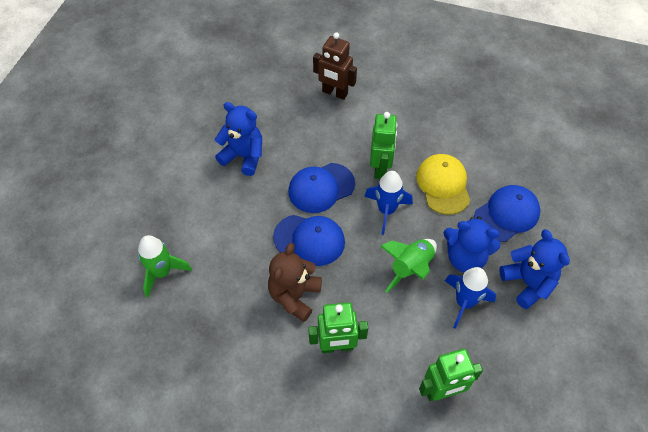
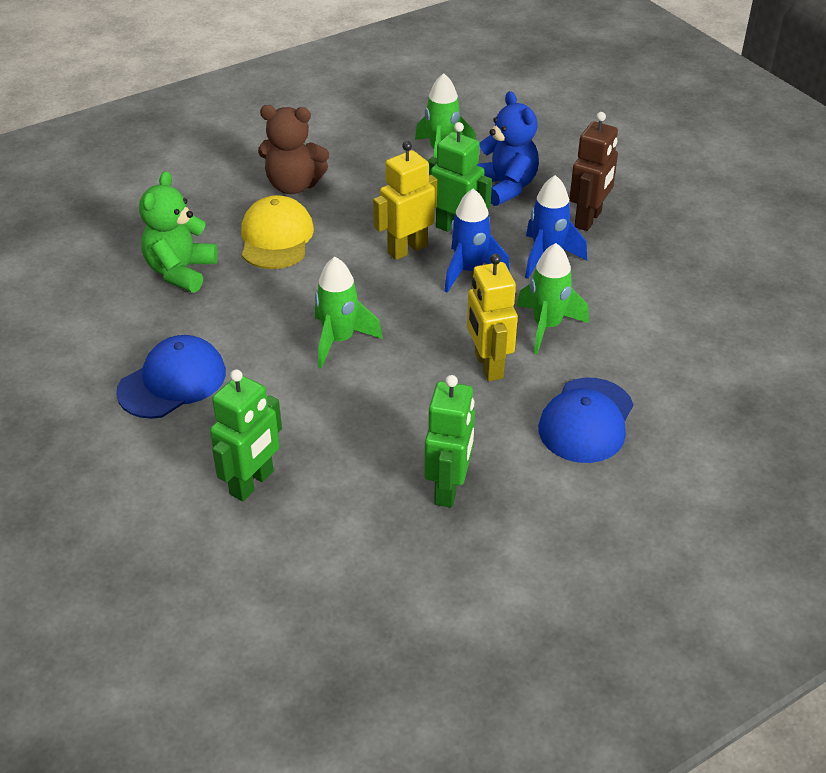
blue cap: 3 -> 2
blue teddy bear: 3 -> 1
green rocket: 2 -> 3
green teddy bear: 0 -> 1
yellow robot: 0 -> 2

